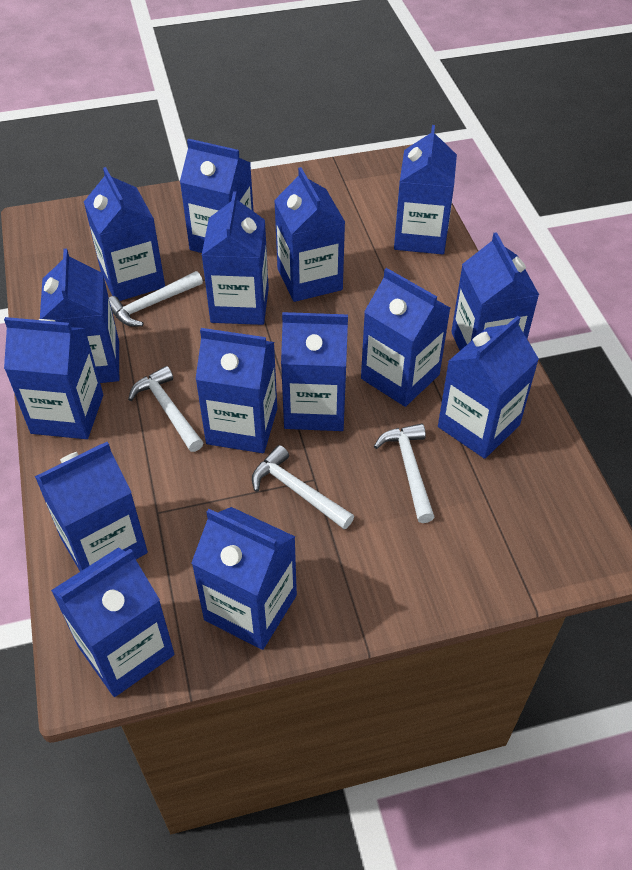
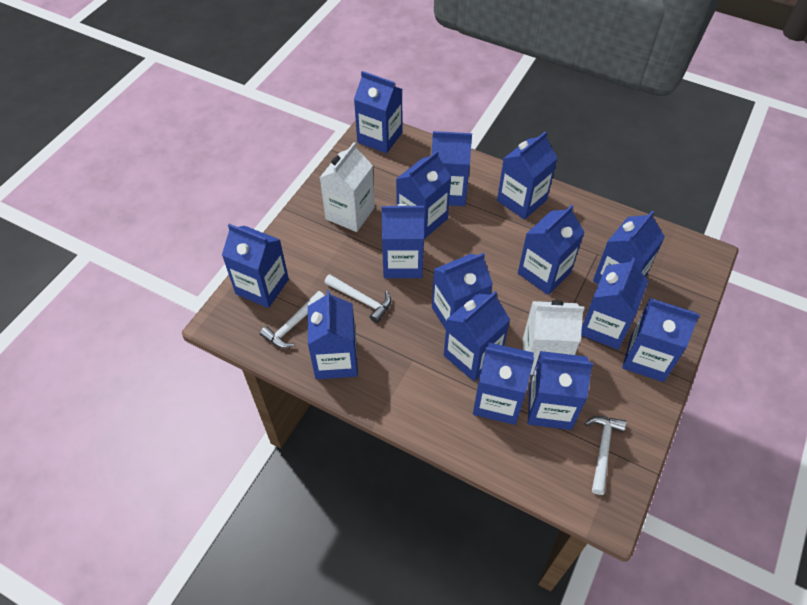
white carton: 0 -> 2
white hammer: 4 -> 3

